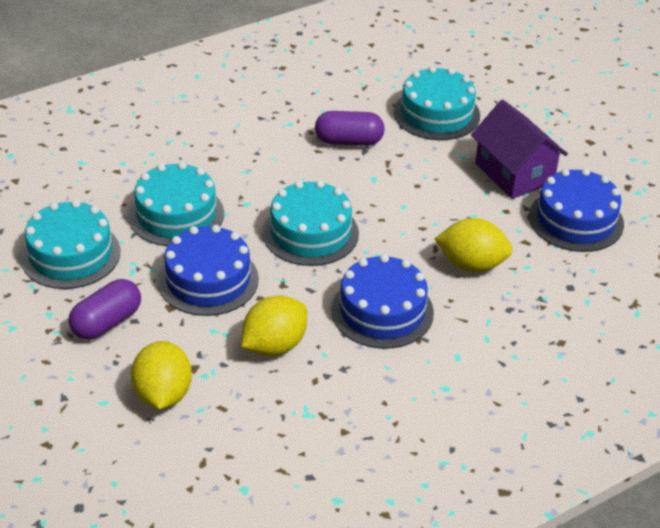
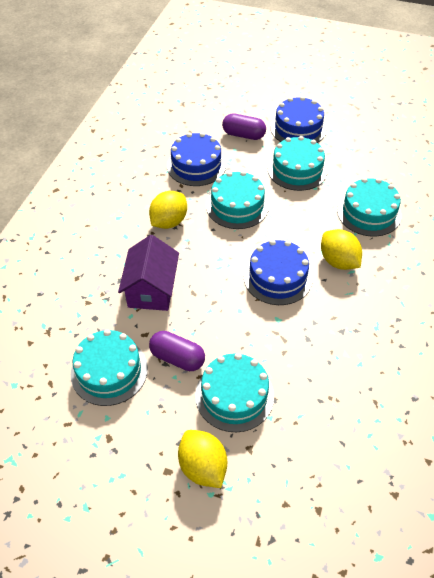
turquoise cake: 4 -> 5

